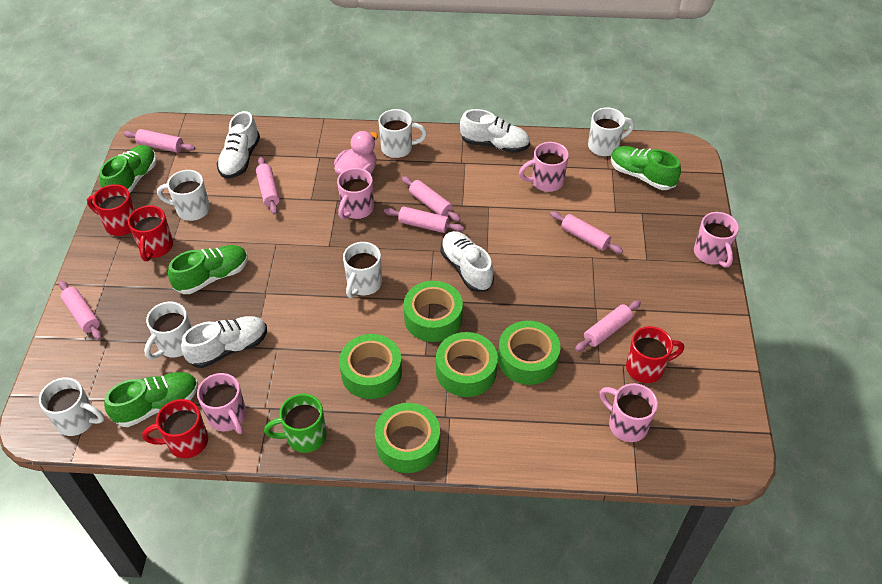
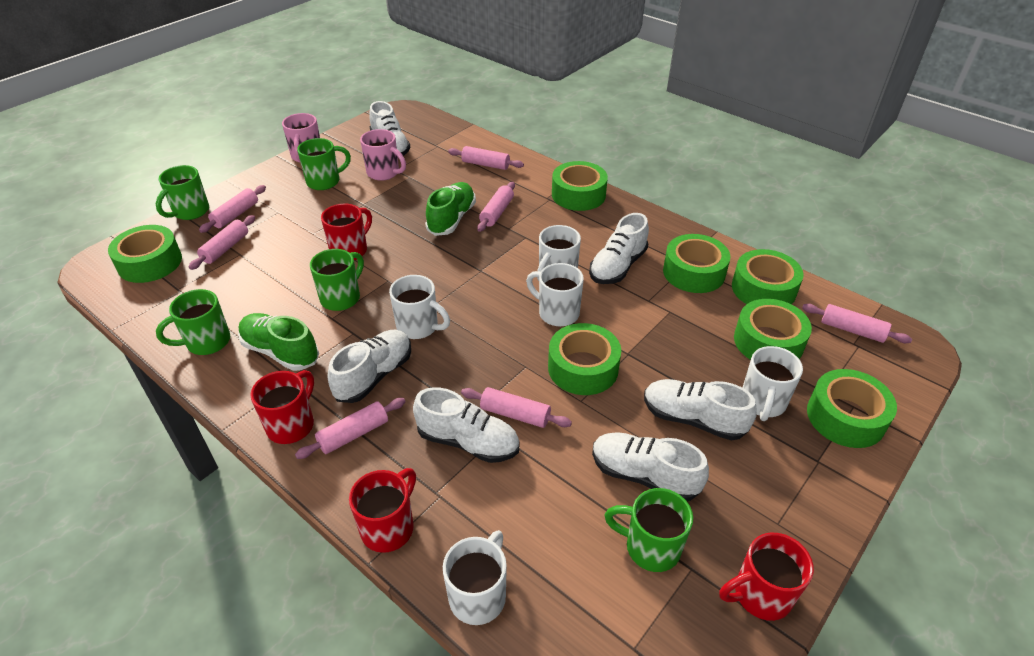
green mug: 1 -> 5
green shoe: 4 -> 2
green tape: 5 -> 7
pink duck: 1 -> 0
pink mug: 5 -> 2
white mug: 6 -> 5
white shoe: 4 -> 6

